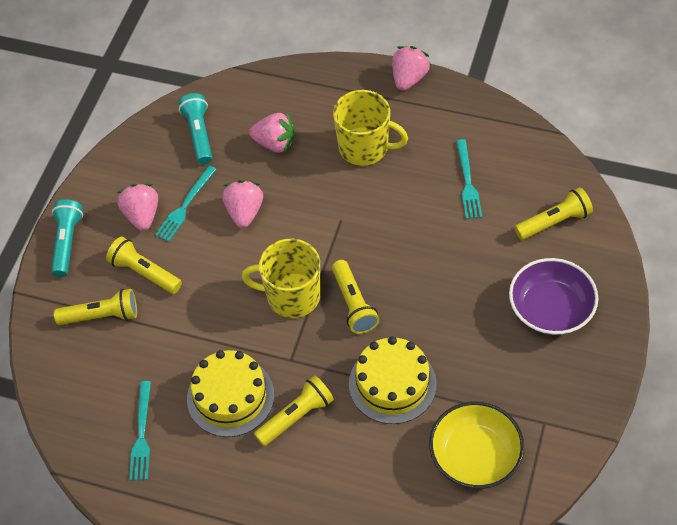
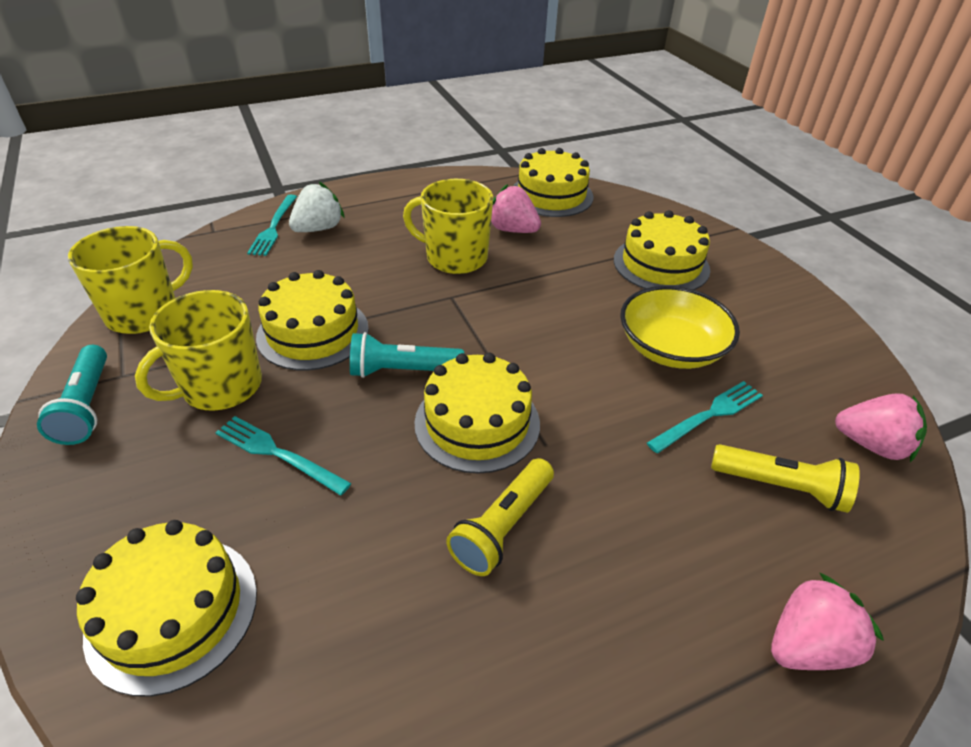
pink strawberry: 4 -> 3
purple bowl: 1 -> 0
white strawberry: 0 -> 1
yellow cake: 2 -> 5
yellow flashlight: 5 -> 2
yellow mug: 2 -> 3

